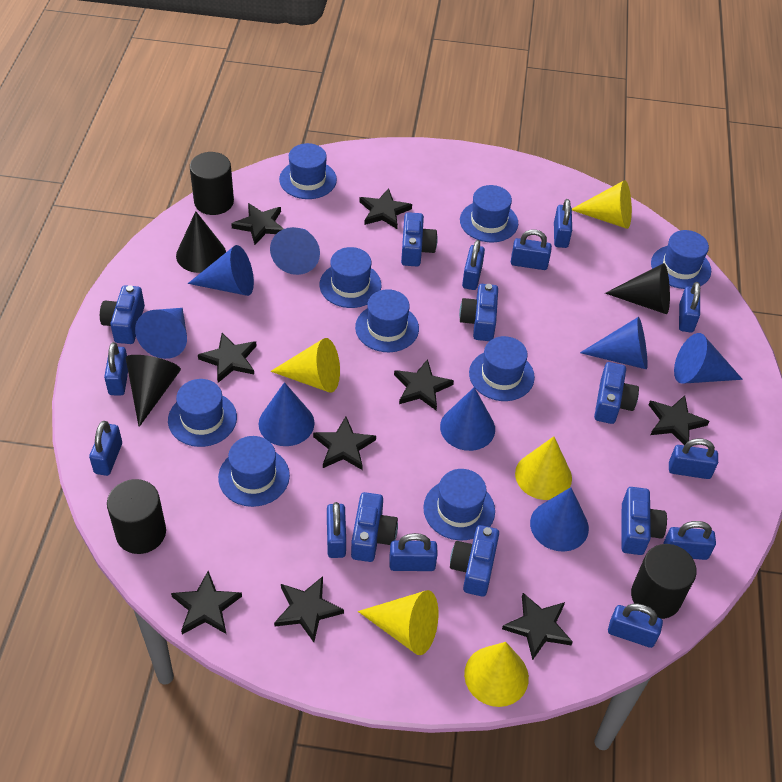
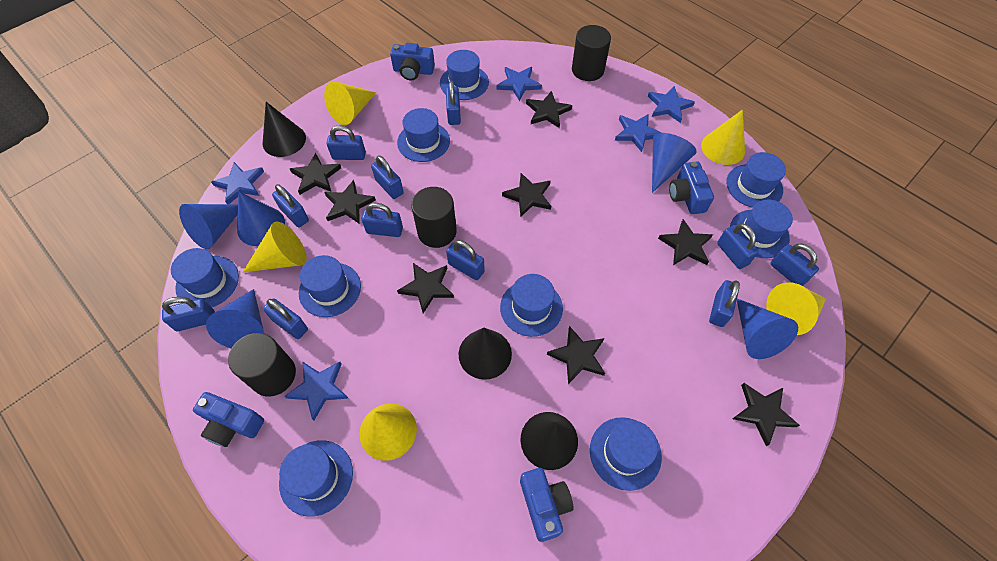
black star: 9 -> 8
blue camera: 7 -> 4
blue cone: 8 -> 5
blue star: 0 -> 5

